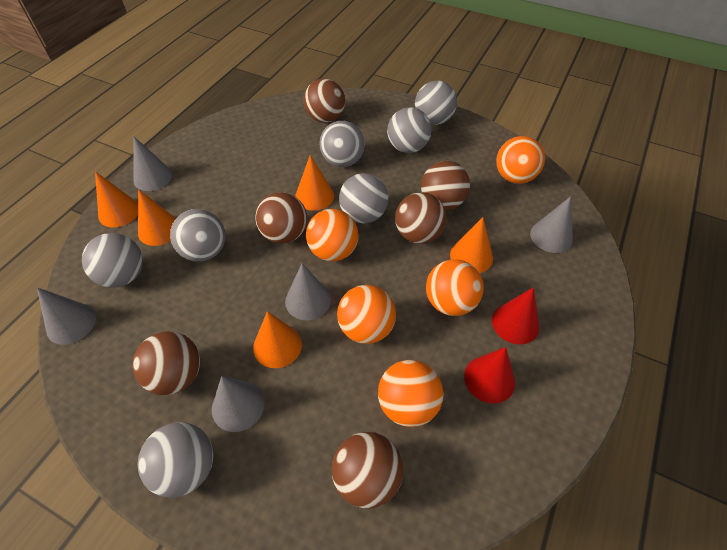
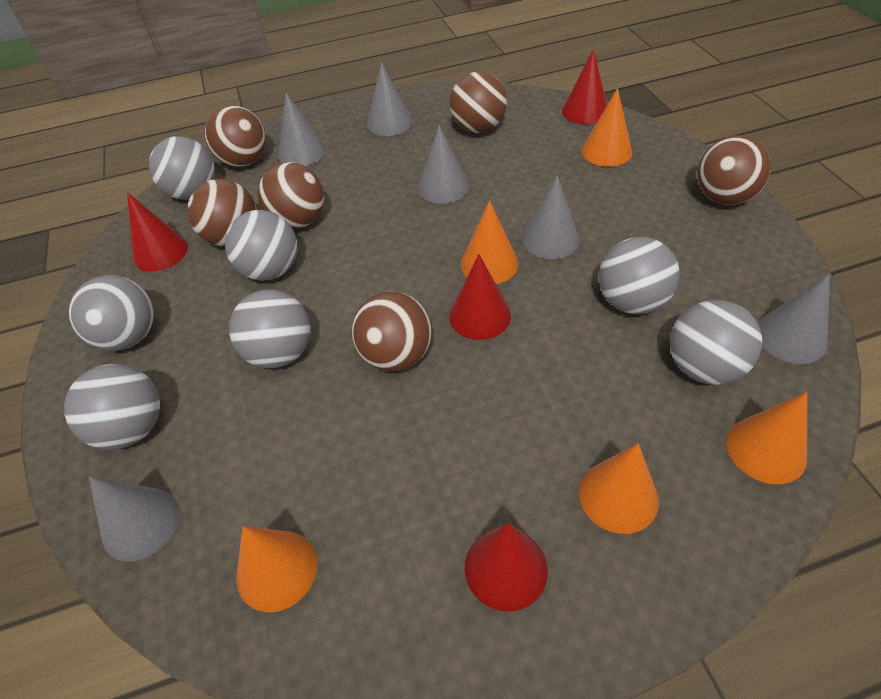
grey cone: 5 -> 6
orange ball: 5 -> 0
red cone: 2 -> 4

